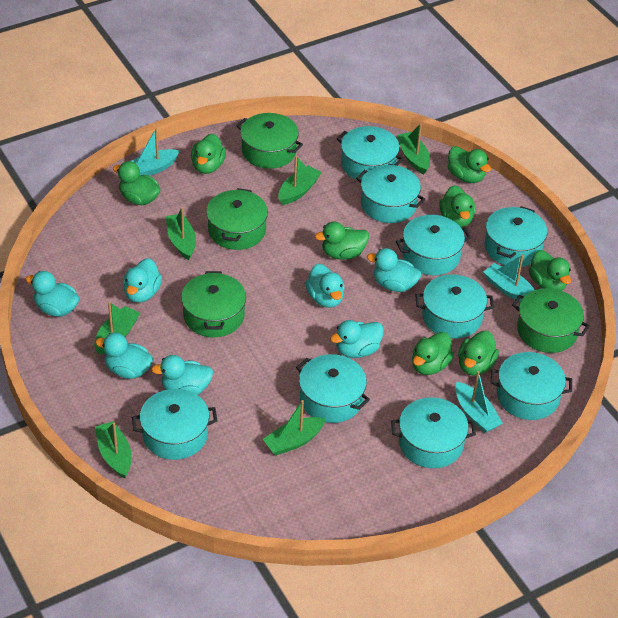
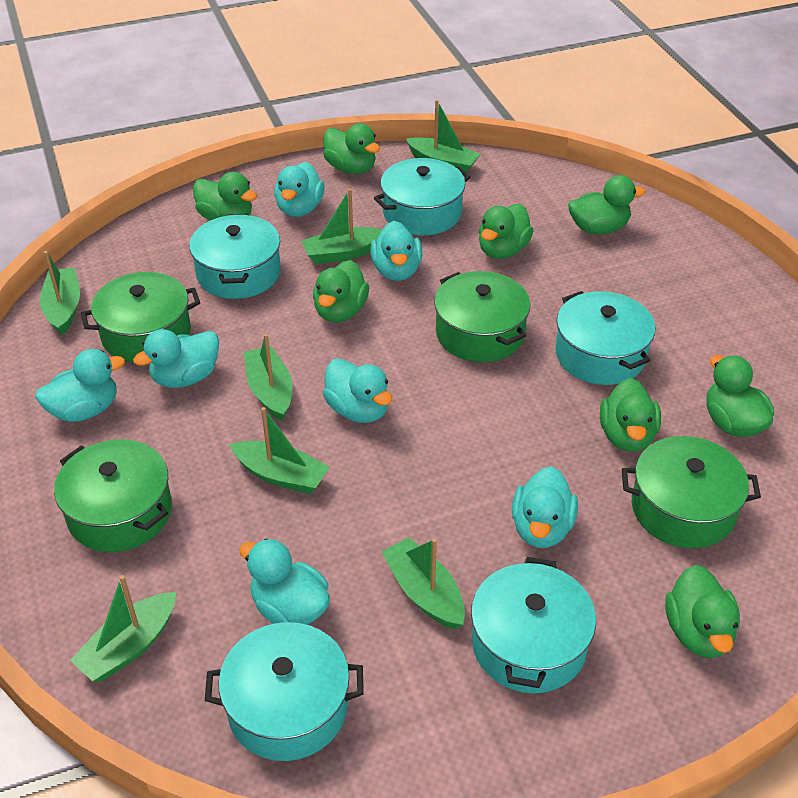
green boat: 6 -> 7
turquoise boat: 3 -> 0
turquoise pot: 9 -> 5

